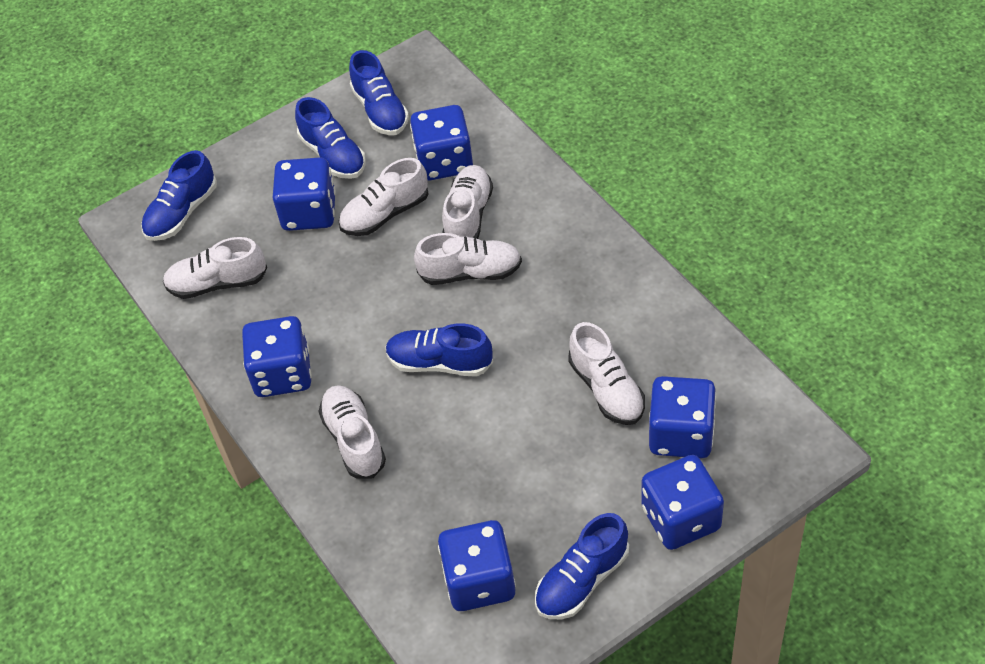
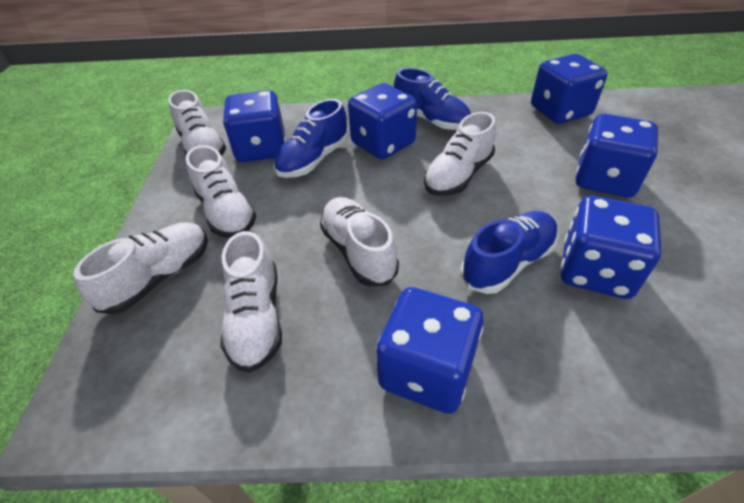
blue shoe: 5 -> 3

